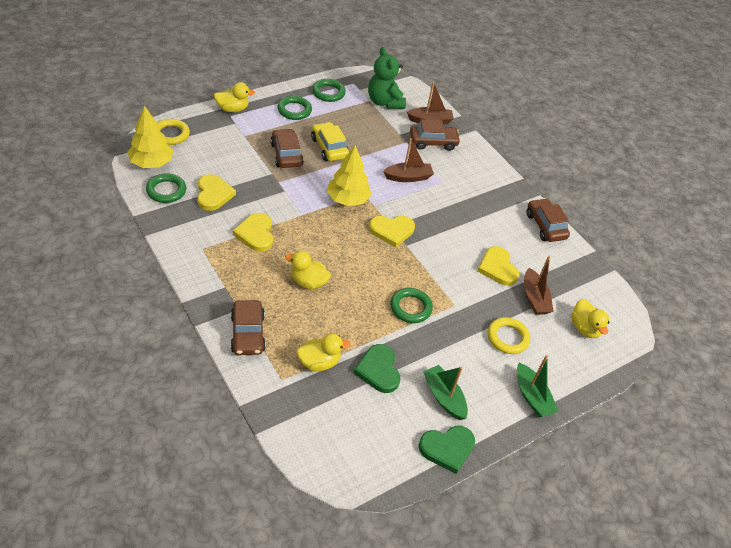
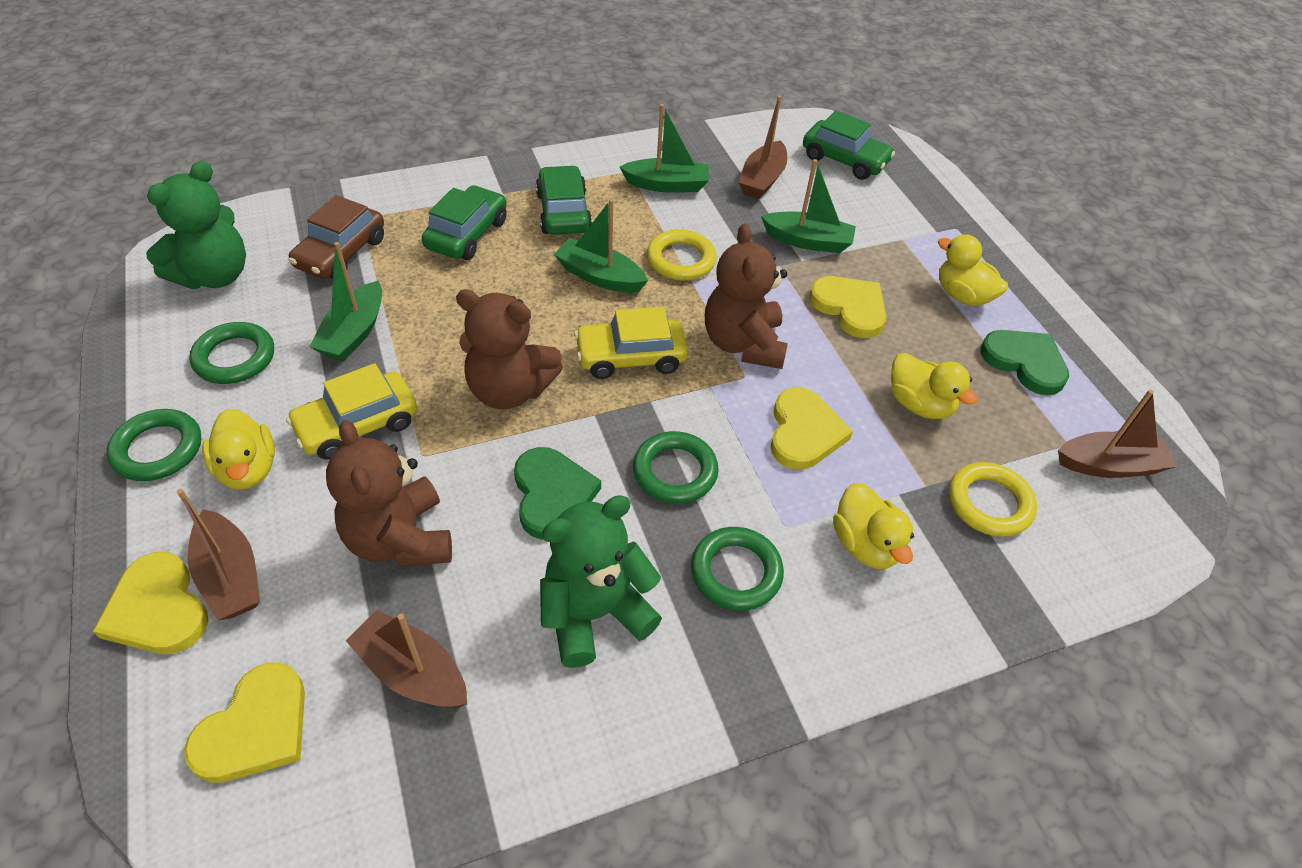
brown boat: 3 -> 4
brown car: 4 -> 1
brown teddy bear: 0 -> 3
green boat: 2 -> 4
green car: 0 -> 3
green teddy bear: 1 -> 2
yellow car: 1 -> 2
yellow tree: 2 -> 0

